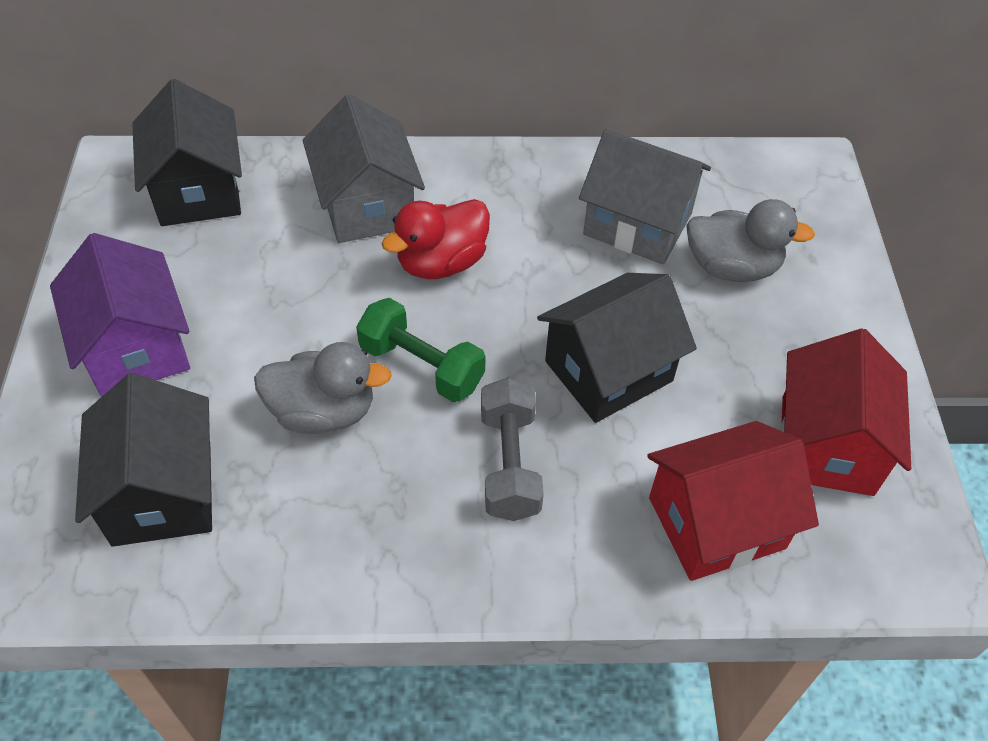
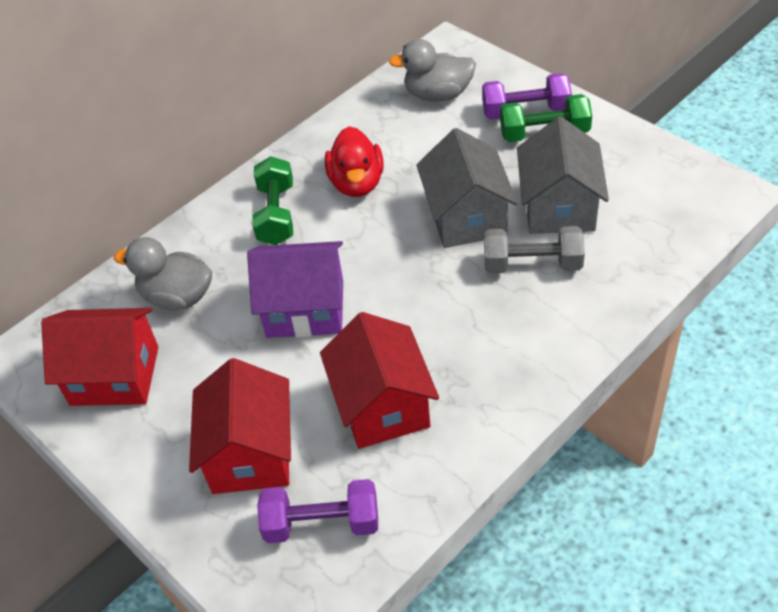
black house: 3 -> 0
green dumbbell: 1 -> 2
purple dumbbell: 0 -> 2
red house: 2 -> 3

